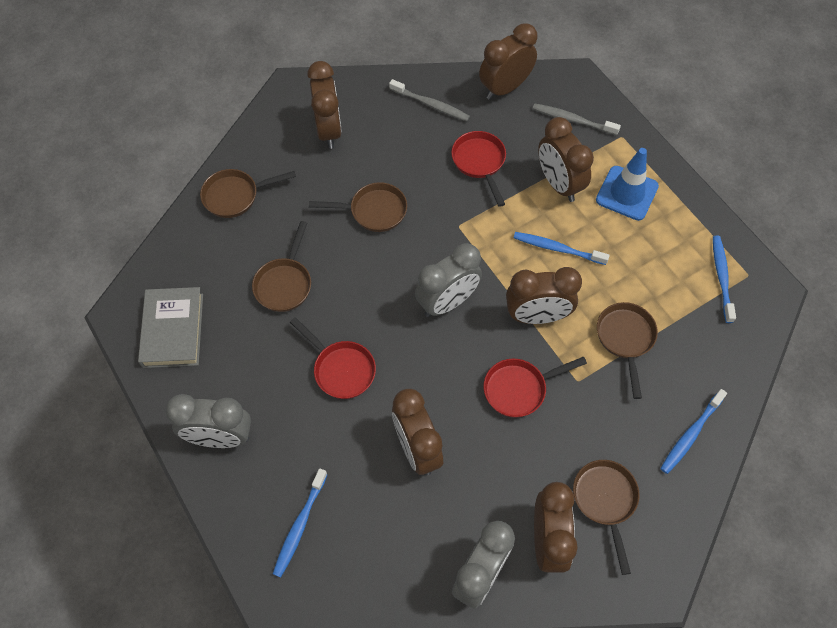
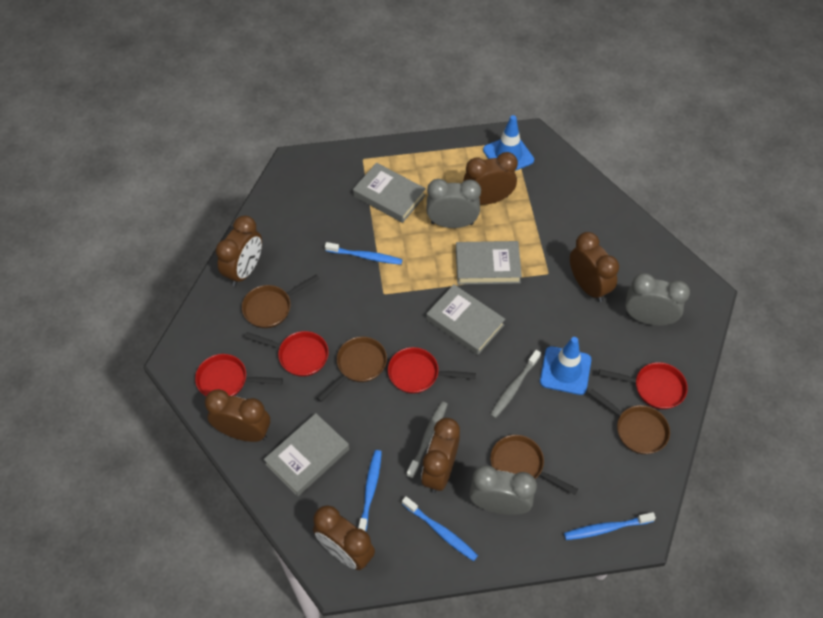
blue traffic cone: 1 -> 2
brown pan: 5 -> 4
grey book: 1 -> 4
red pan: 3 -> 4

